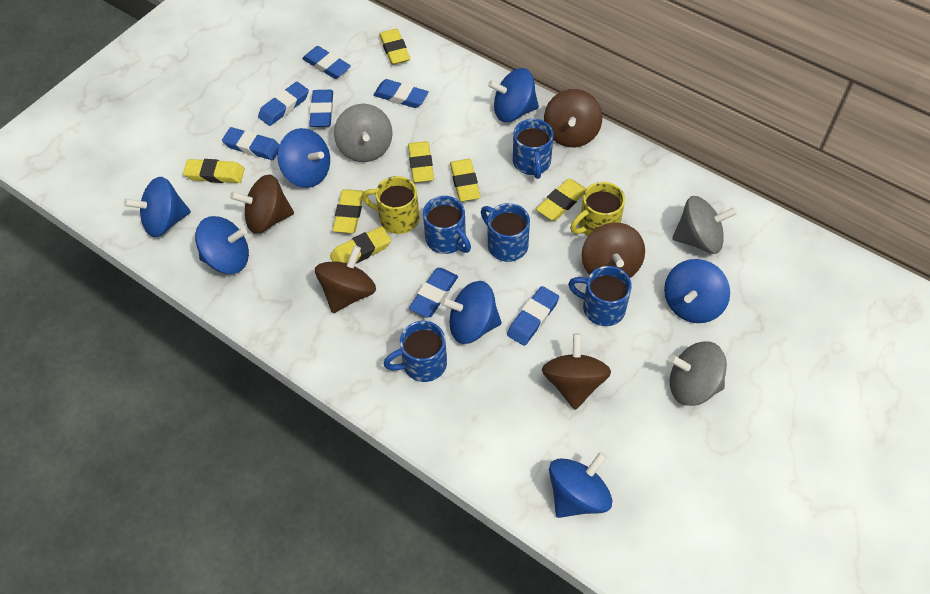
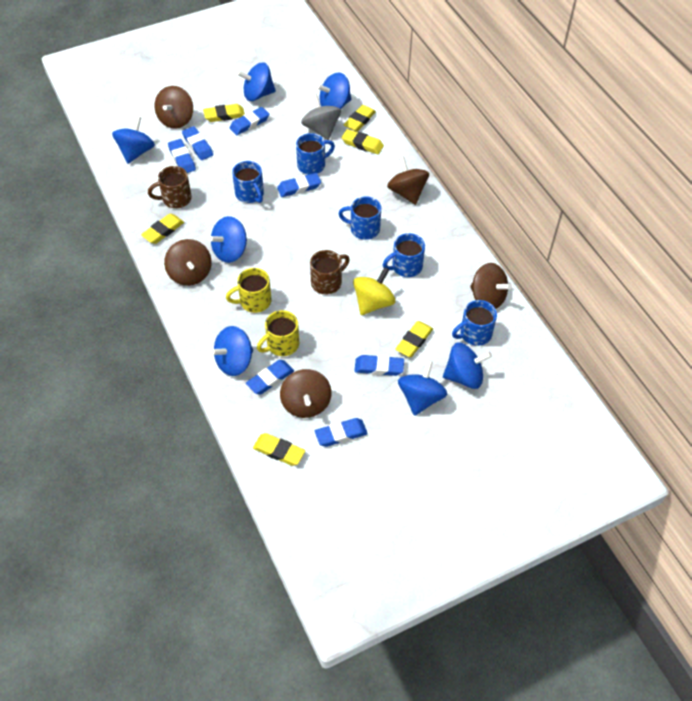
brown mug: 0 -> 2
grey spinning top: 3 -> 1
yellow eraser: 7 -> 6
yellow spinning top: 0 -> 1

